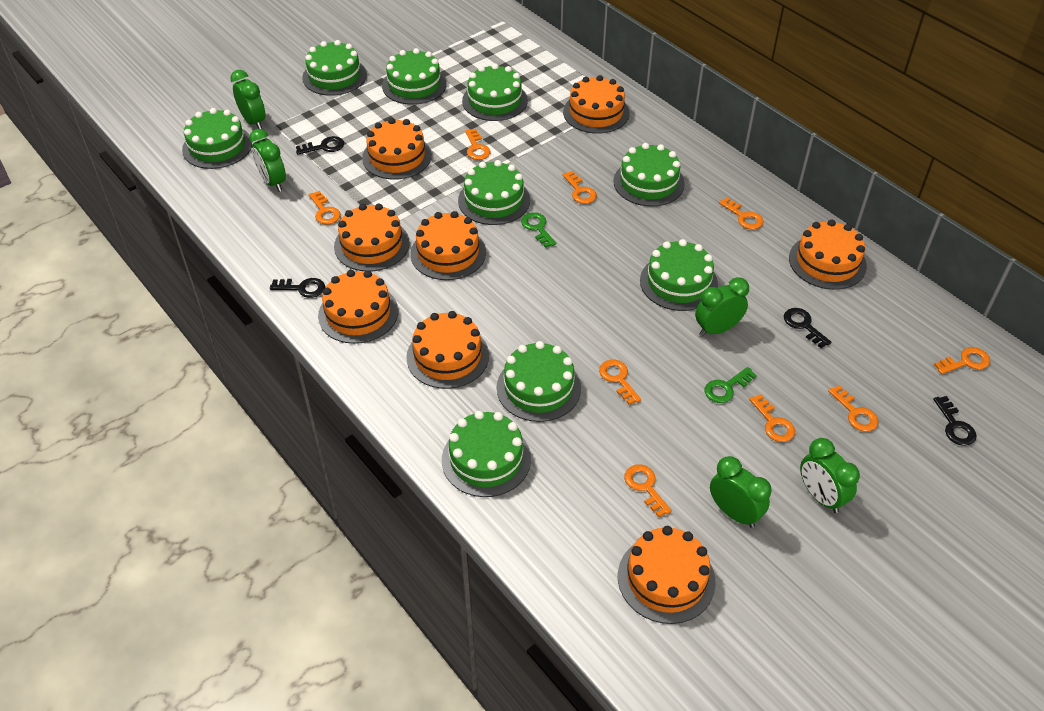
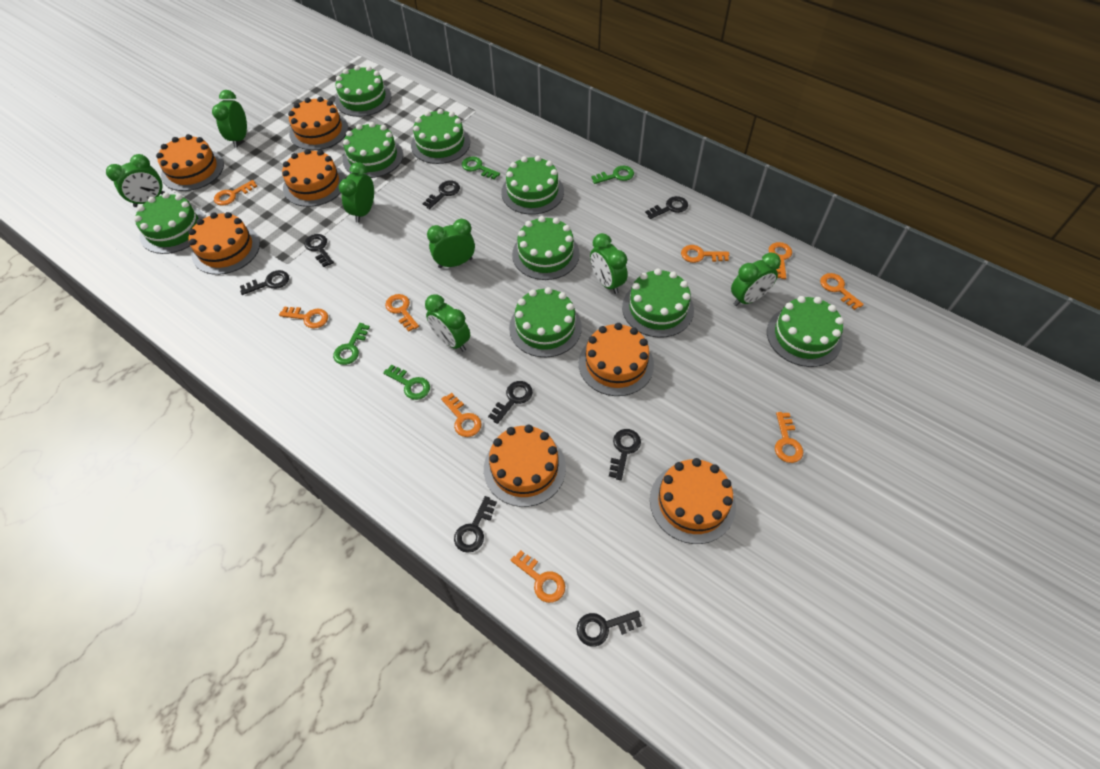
black key: 4 -> 8
green clock: 5 -> 7
green key: 2 -> 4
orange cake: 8 -> 7

